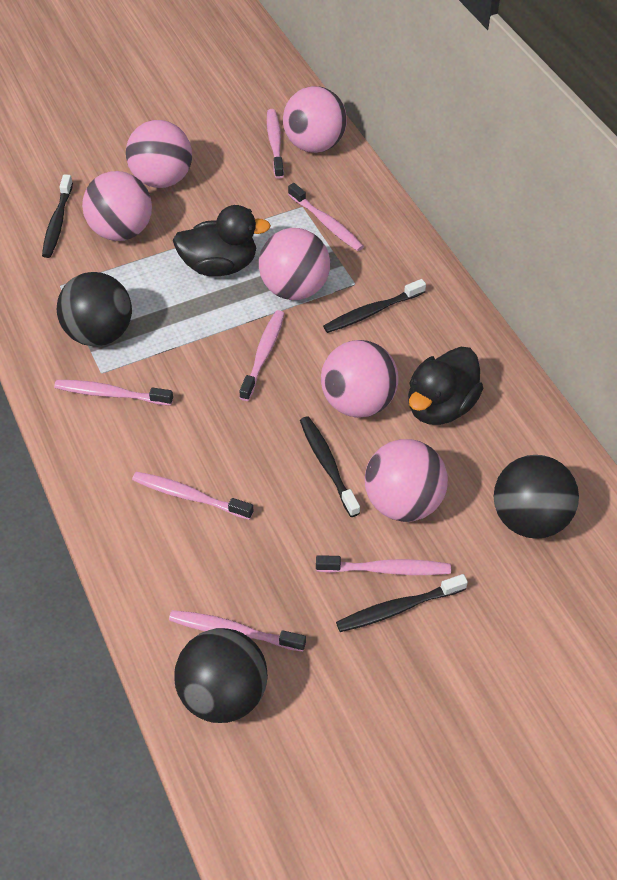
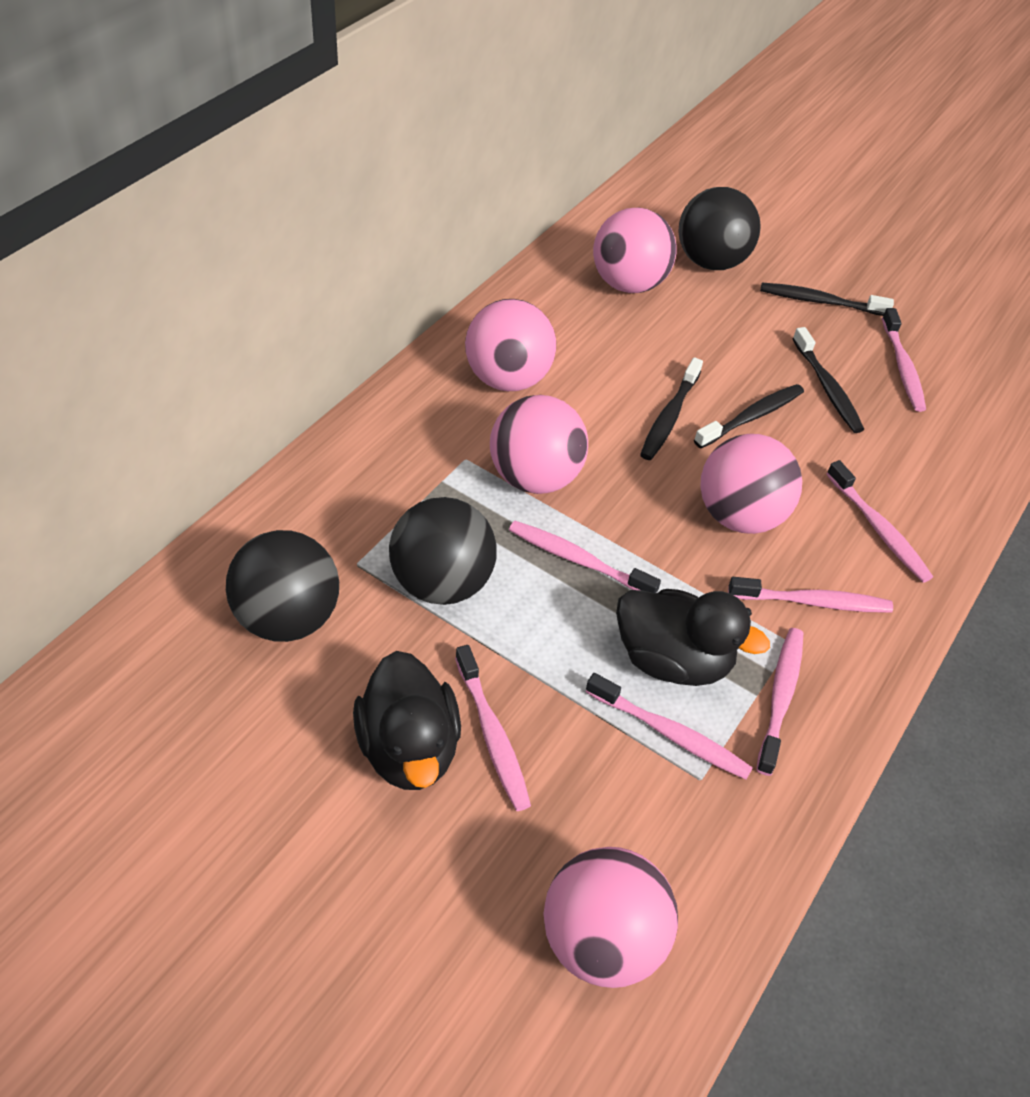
pink ball: 6 -> 5

